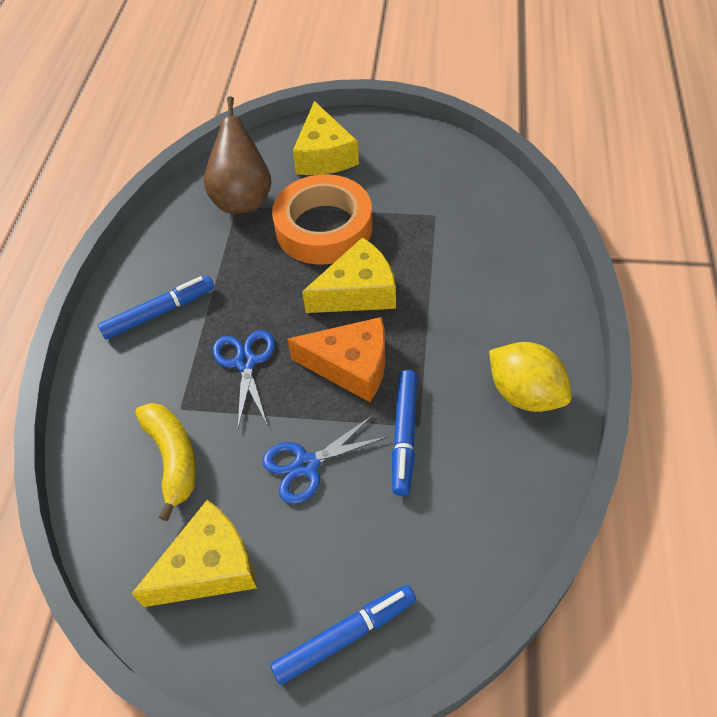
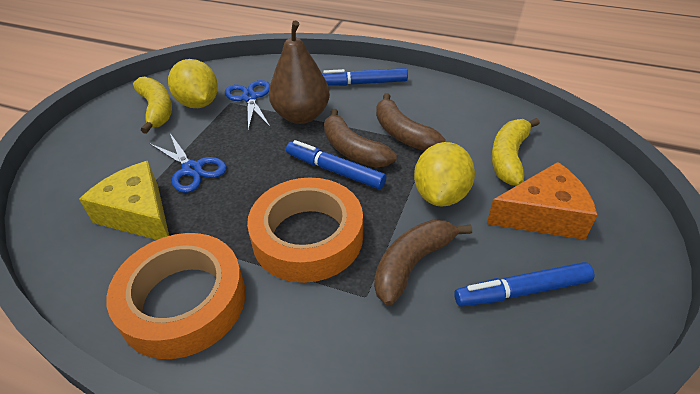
brown banana: 0 -> 3
orange tape: 1 -> 2
yellow banana: 1 -> 2
yellow cheese: 3 -> 1
yellow lemon: 1 -> 2

